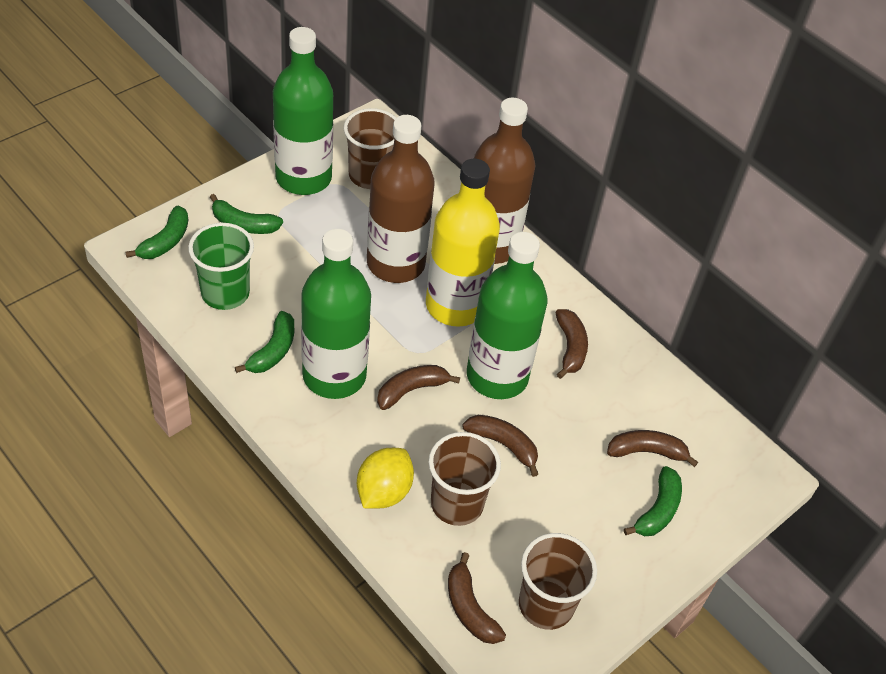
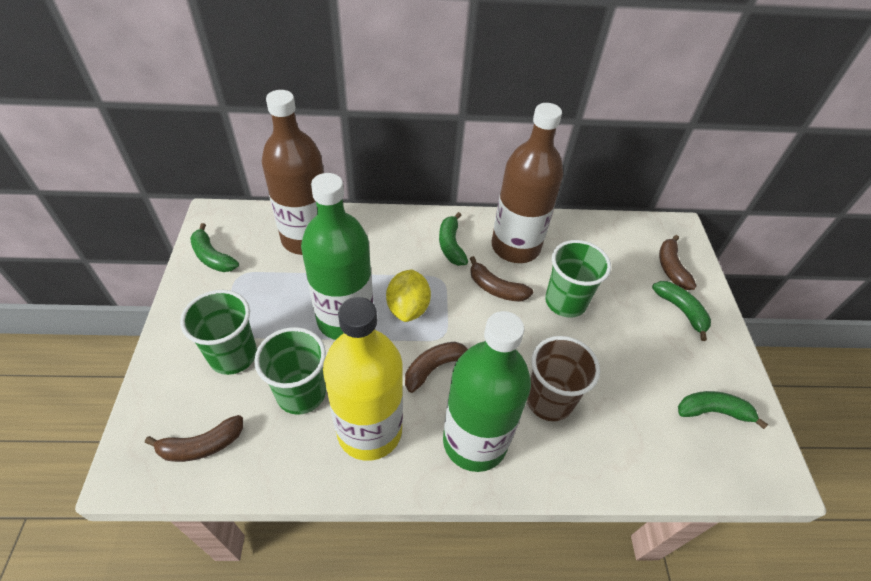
brown banana: 5 -> 4
brown cup: 3 -> 1
green bottle: 3 -> 2
green cup: 1 -> 3

